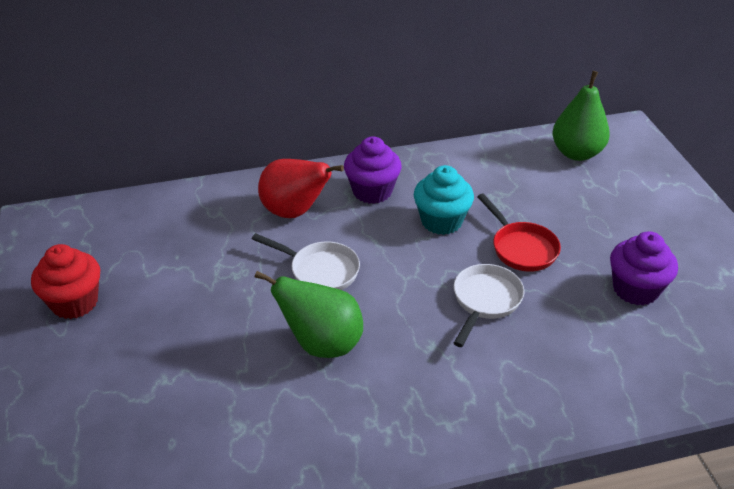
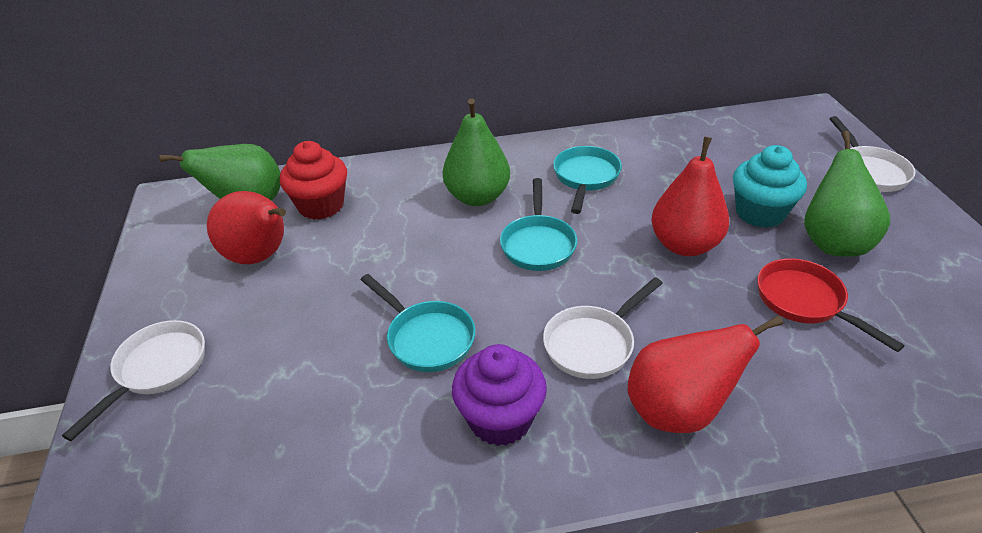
green pear: 2 -> 3
purple cupcake: 2 -> 1
red pear: 1 -> 3
turquoise pan: 0 -> 3
white pan: 2 -> 3

